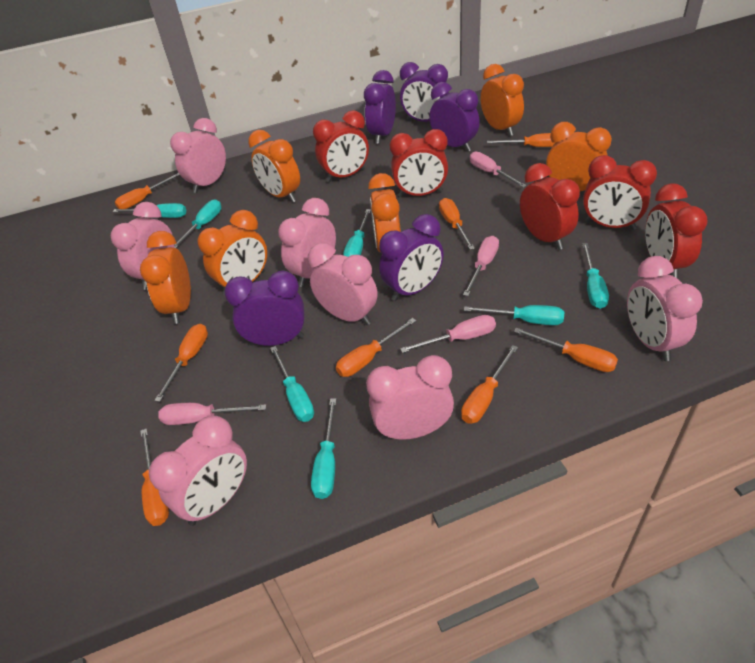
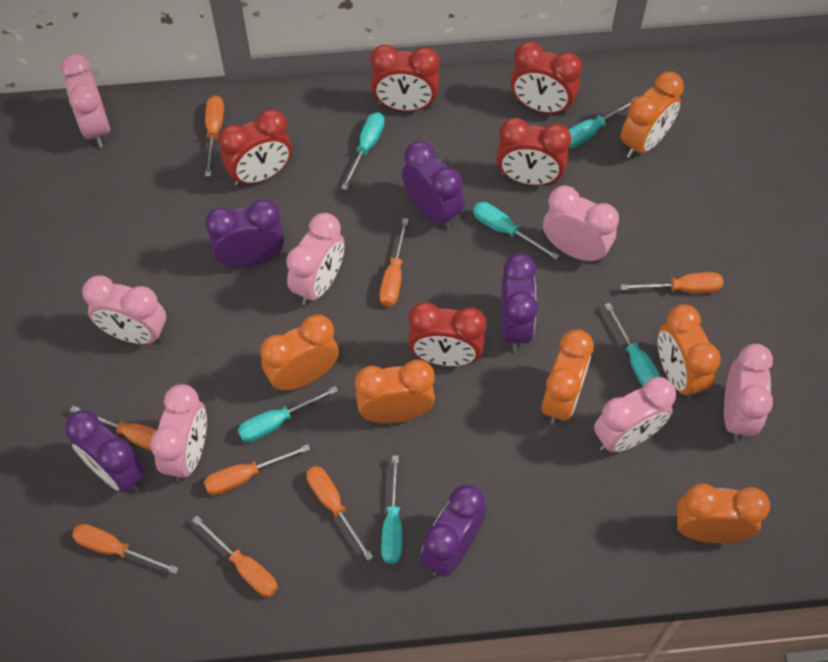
pink screwdriver: 4 -> 0
turquoise screwdriver: 7 -> 6

